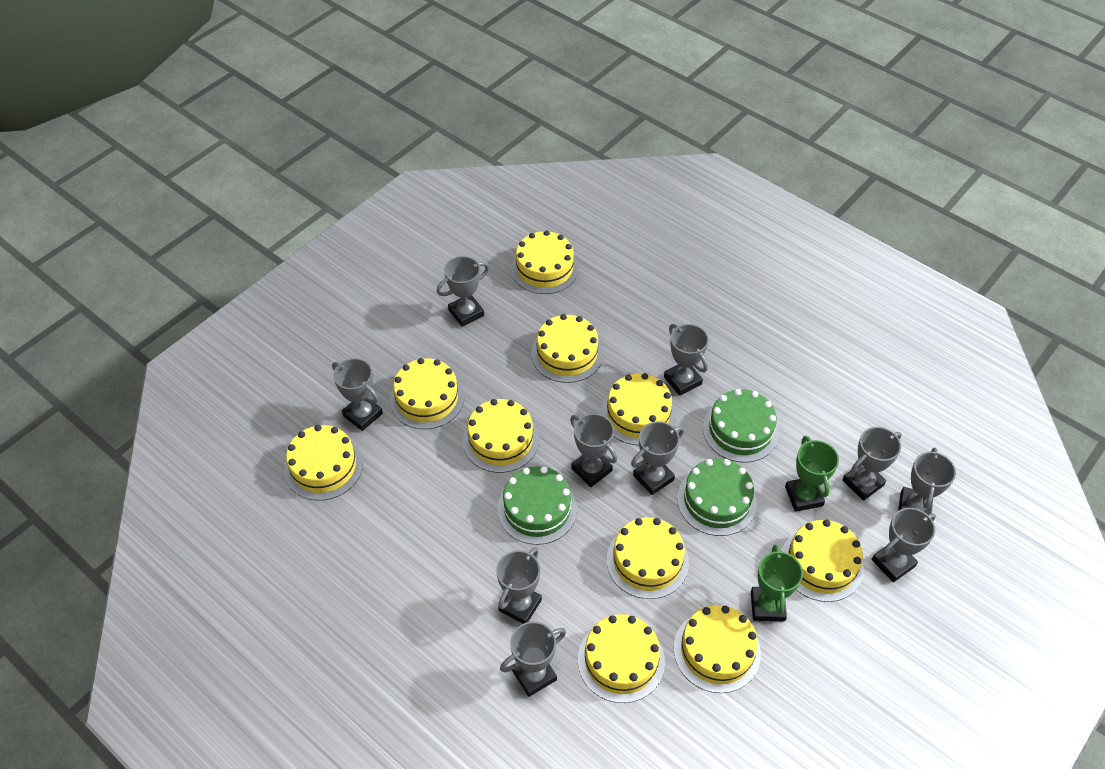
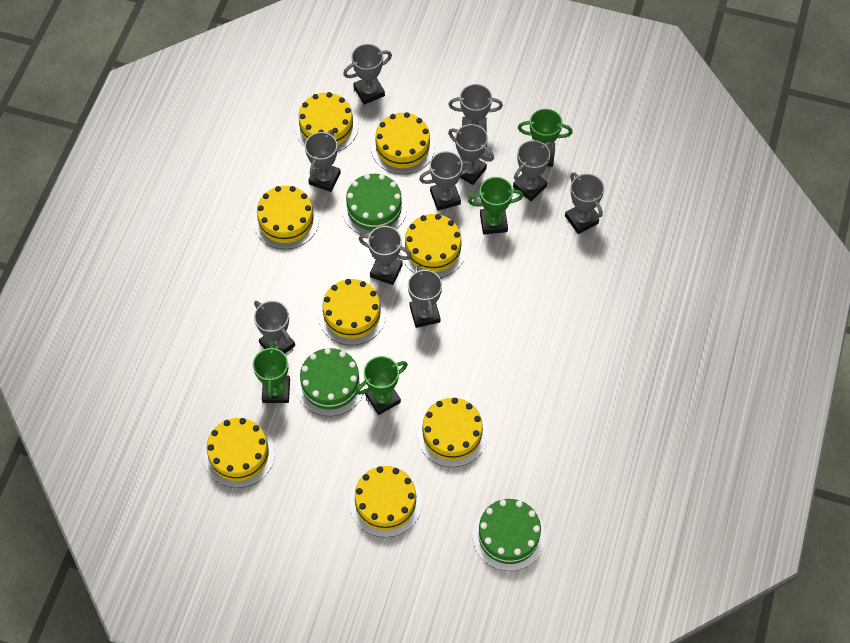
green trophy: 2 -> 4
yellow cake: 10 -> 8

